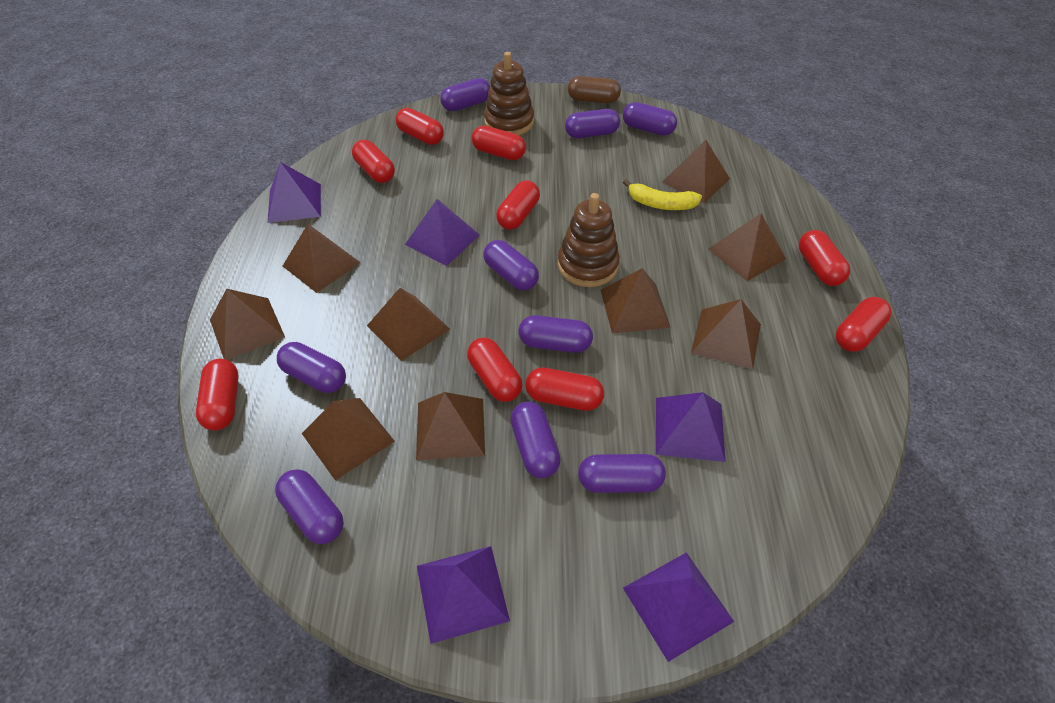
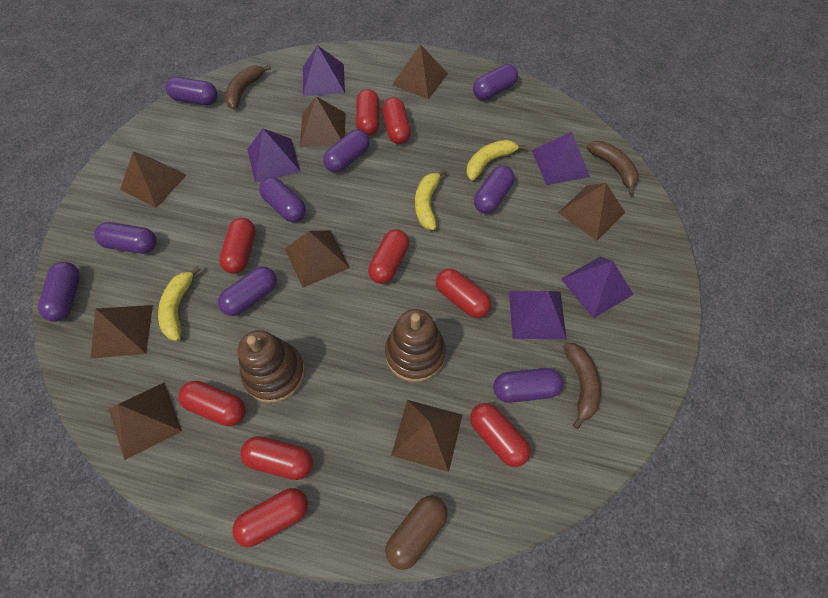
brown banana: 0 -> 3
brown pyramid: 9 -> 8
yellow banana: 1 -> 3

